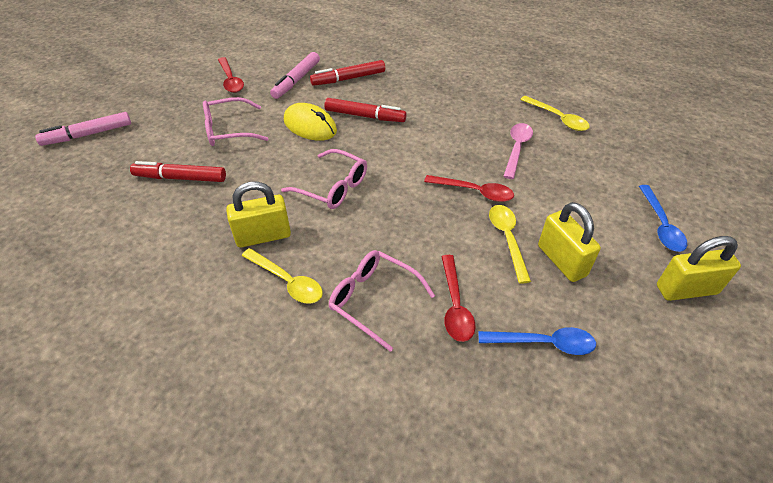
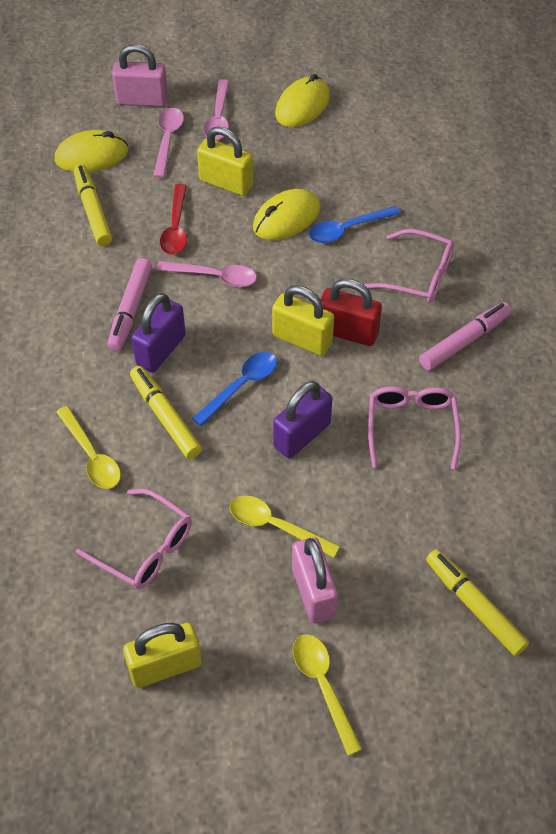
pink padlock: 0 -> 2
pink spoon: 1 -> 3
purple padlock: 0 -> 2
red marker: 3 -> 0
red padlock: 0 -> 1
red spoon: 3 -> 1
yellow marker: 0 -> 3
yellow mouse: 1 -> 3

